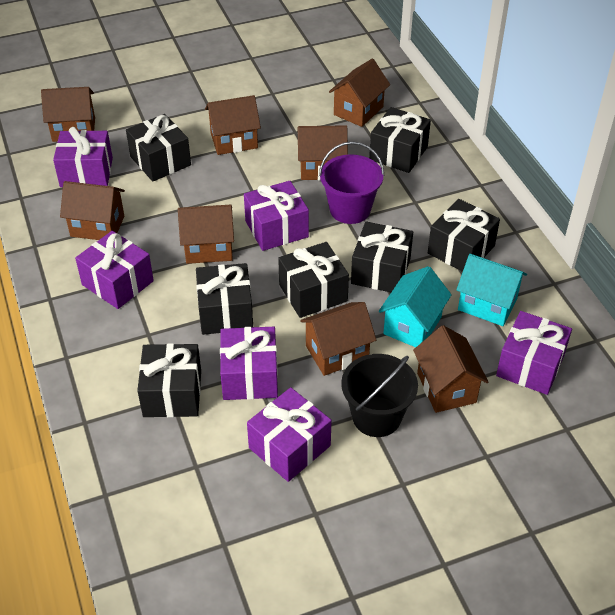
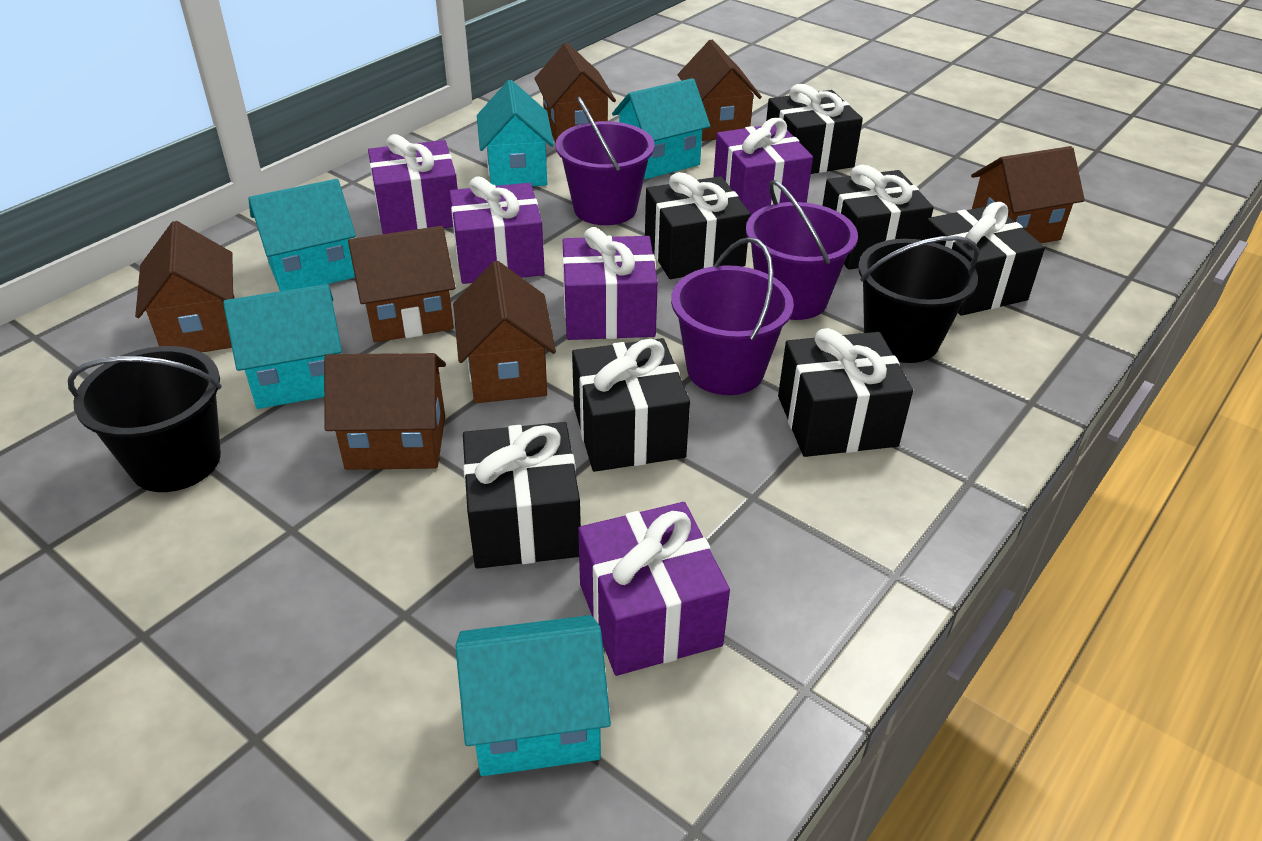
black bucket: 1 -> 2
brown house: 8 -> 7
purple bucket: 1 -> 3
purple gift: 6 -> 5
turquoise house: 2 -> 5

